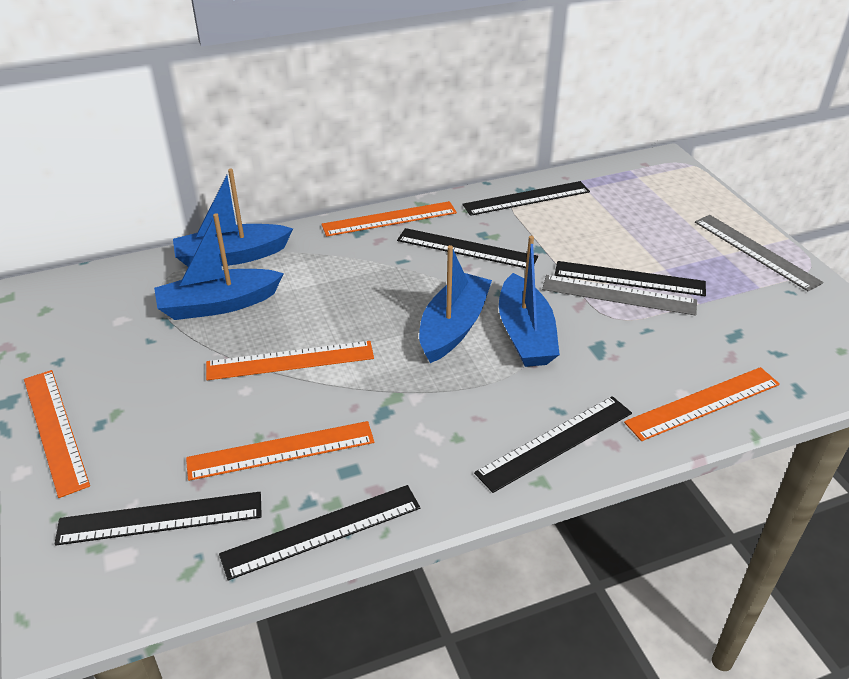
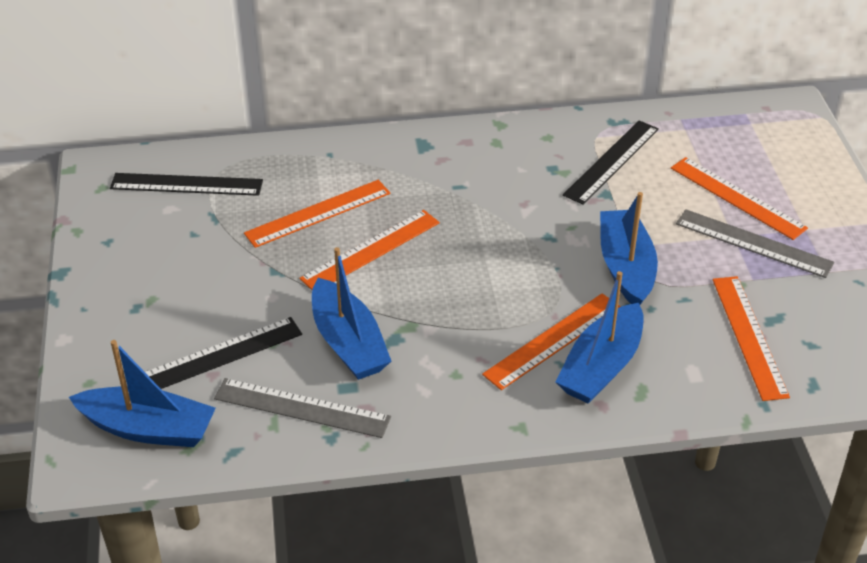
black ruler: 6 -> 3

